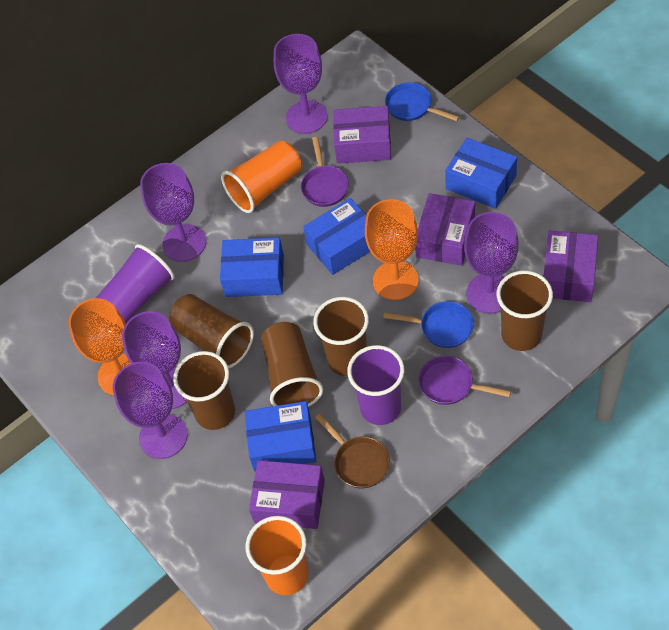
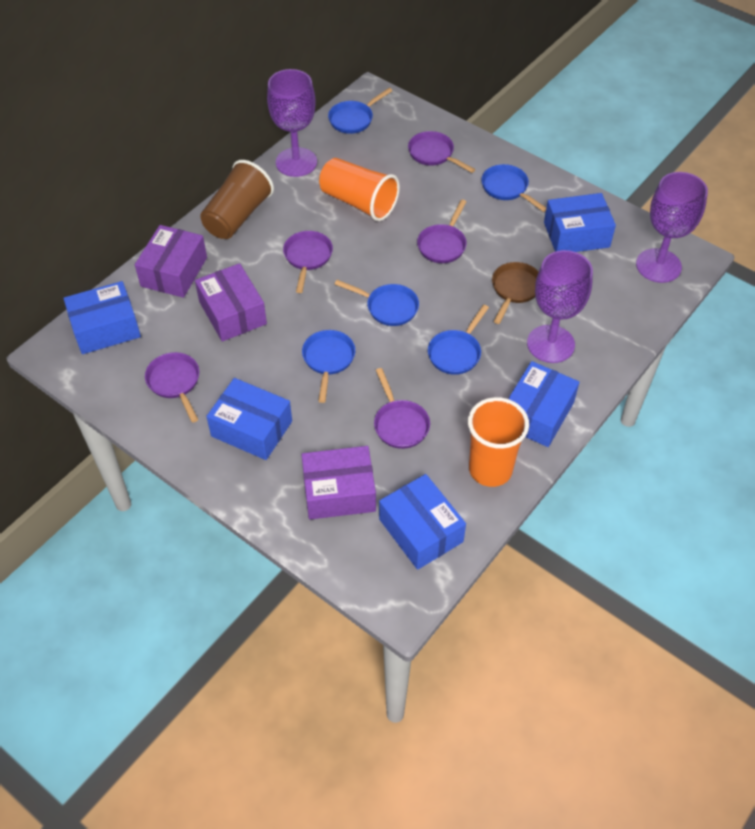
blue box: 4 -> 5
blue pan: 2 -> 5
brown cup: 5 -> 1
orange goblet: 2 -> 0
purple box: 4 -> 3
purple cup: 2 -> 0
purple goblet: 5 -> 3
purple pan: 2 -> 5

